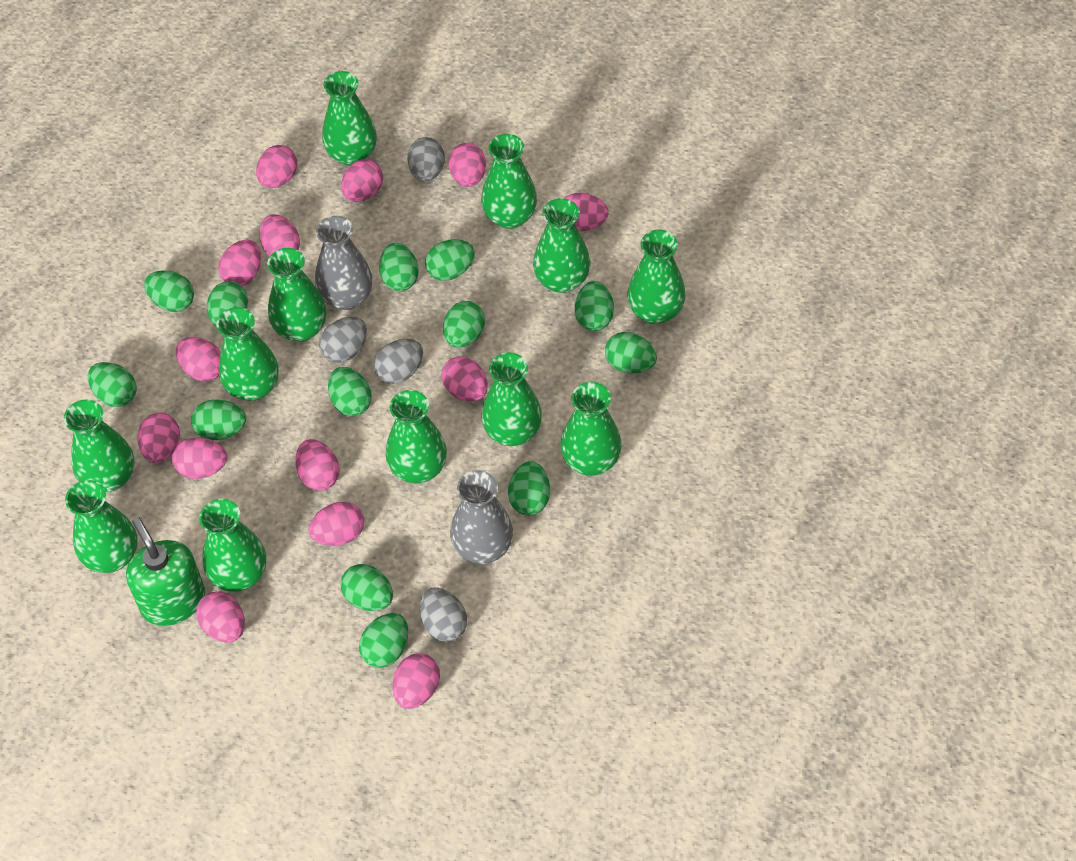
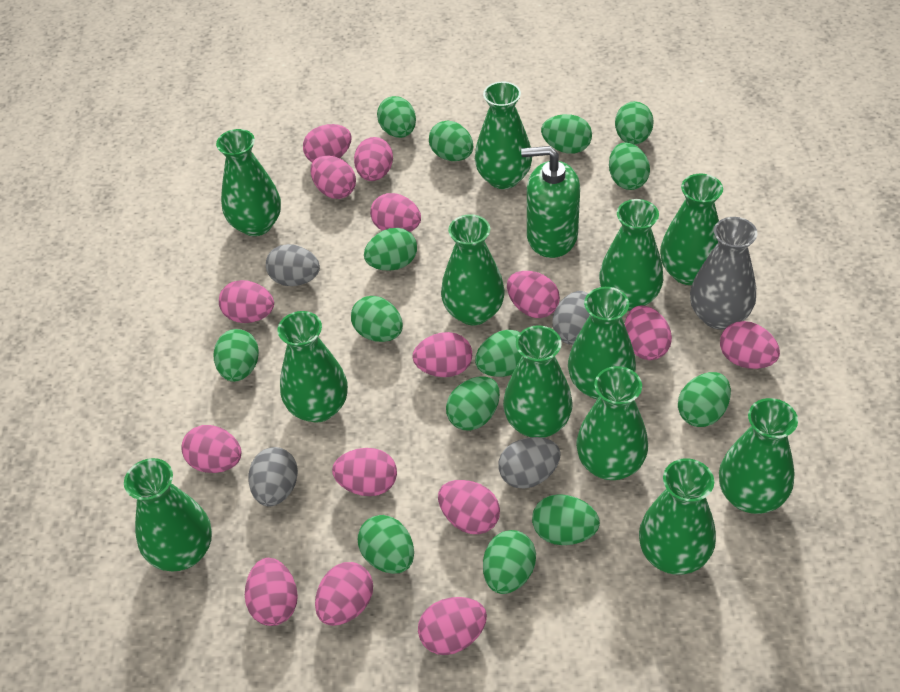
green egg: 13 -> 14
grey vase: 2 -> 1
pink egg: 14 -> 15

